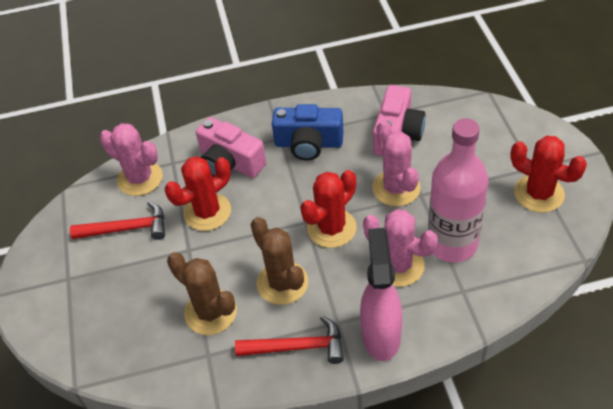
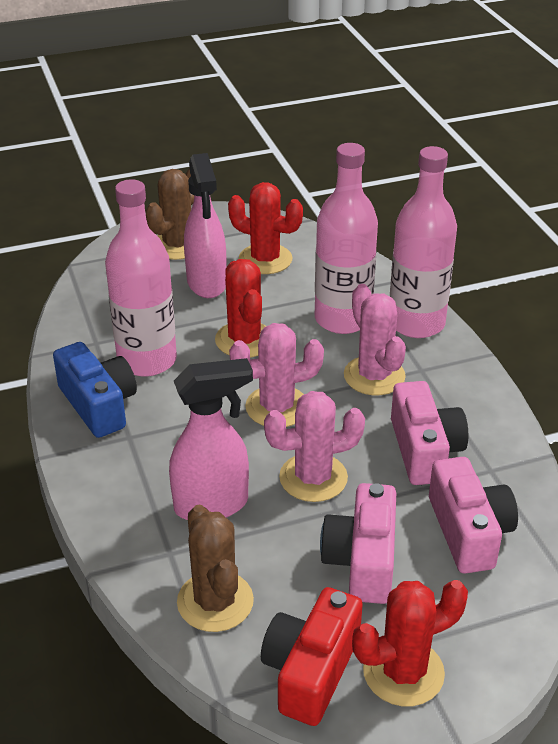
pink bottle: 1 -> 3
pink camera: 2 -> 3
pink spray bottle: 1 -> 2
red camera: 0 -> 1
red hammer: 2 -> 0

